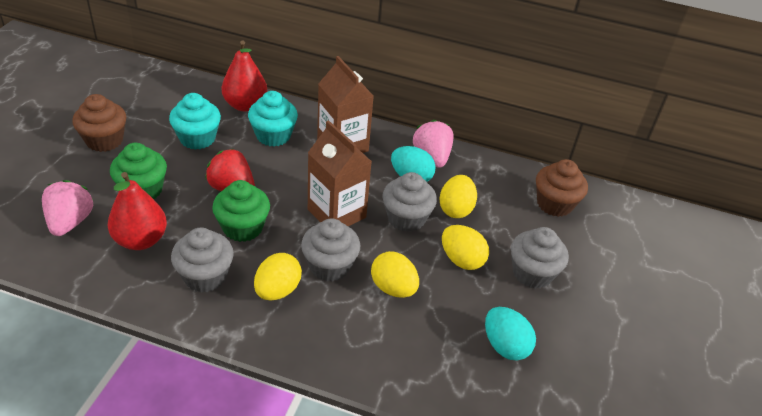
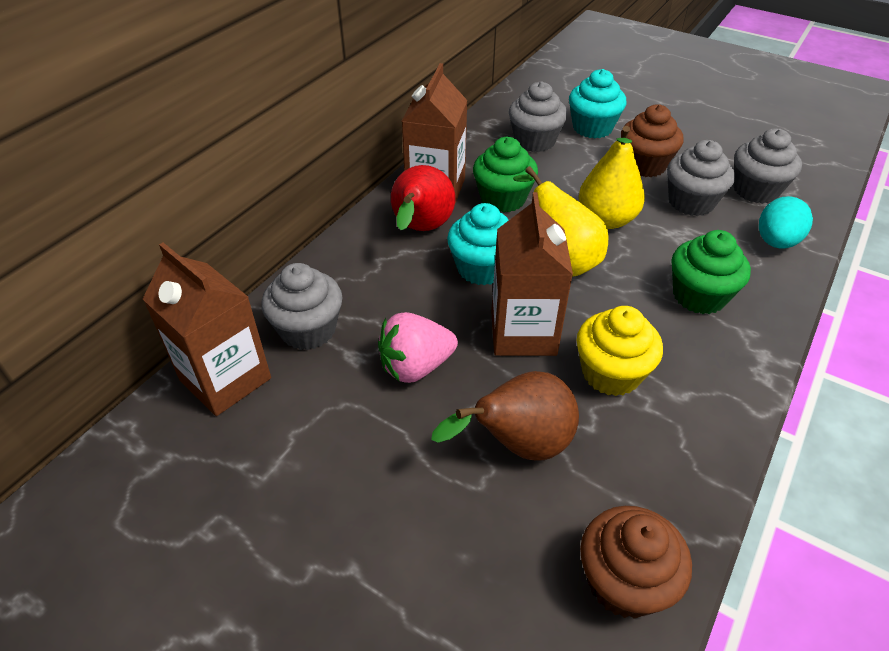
brown carton: 2 -> 3
brown pear: 0 -> 1
pink strawberry: 2 -> 1
red pear: 2 -> 1
red strawberry: 1 -> 0
turquoise egg: 2 -> 1
yellow cupcake: 0 -> 1
yellow egg: 4 -> 0
yellow pear: 0 -> 2

